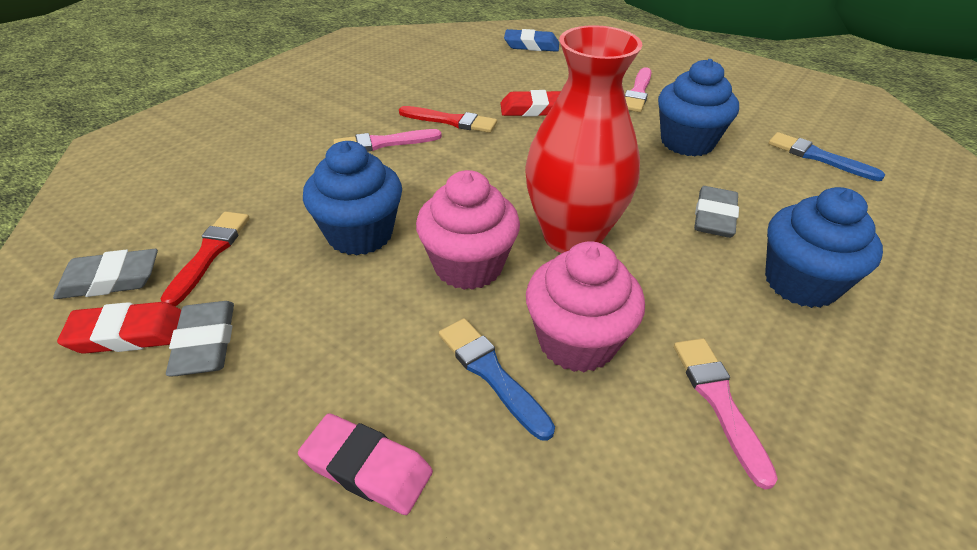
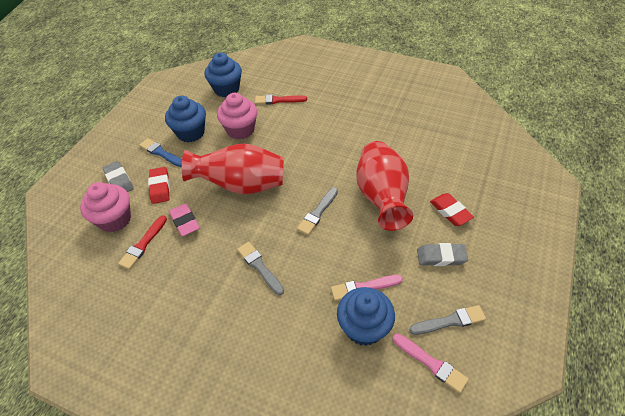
blue brush: 2 -> 1
blue eraser: 1 -> 0
grey brush: 0 -> 3
grey eraser: 3 -> 2
pink brush: 3 -> 2
red vase: 1 -> 2

